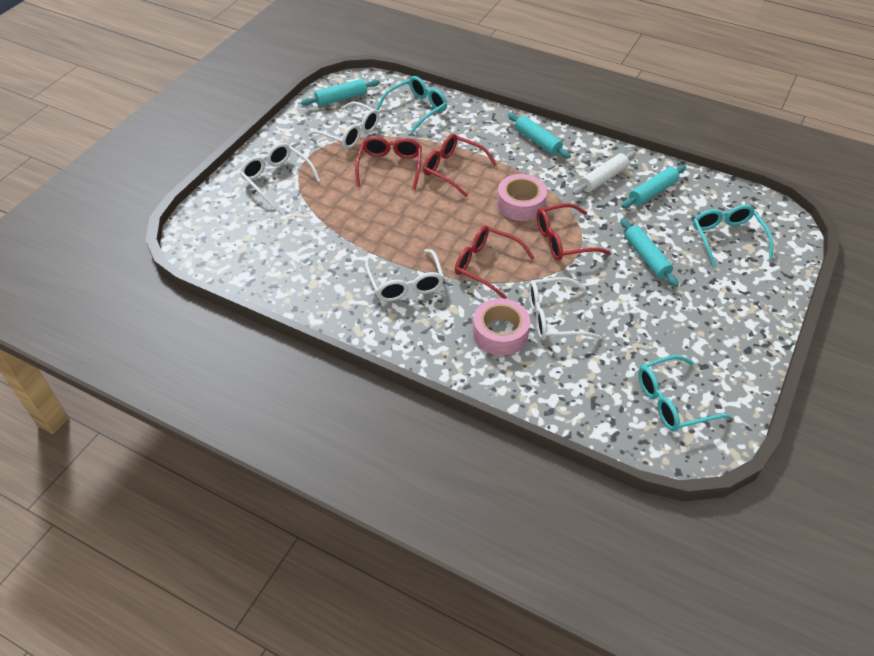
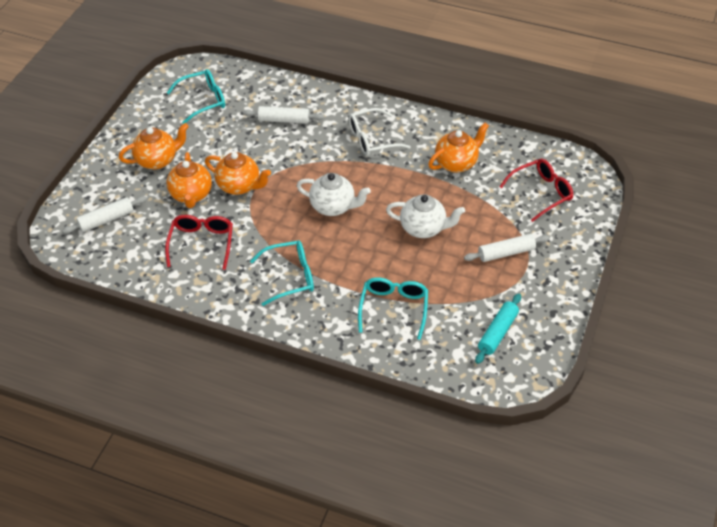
orange teapot: 0 -> 4
pink tape: 2 -> 0
red glasses: 4 -> 2
turquoise rolling pin: 4 -> 1
white glasses: 4 -> 1
white rolling pin: 1 -> 3
white teapot: 0 -> 2

